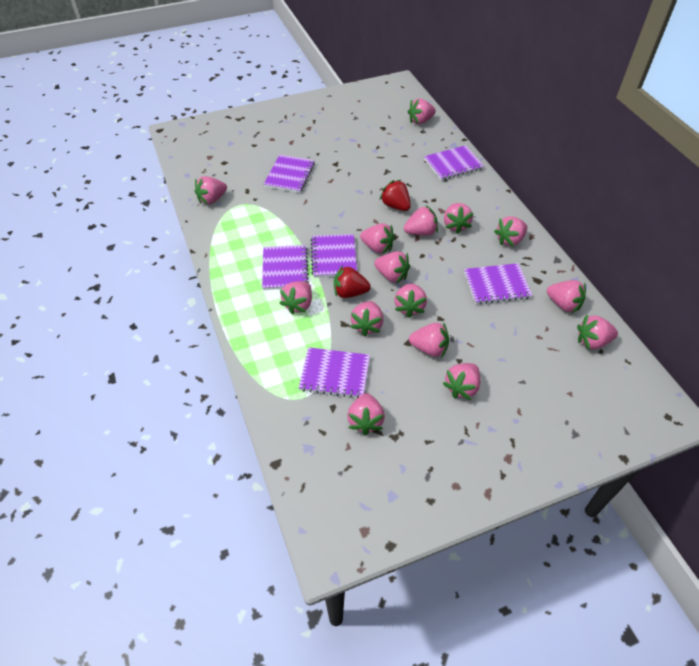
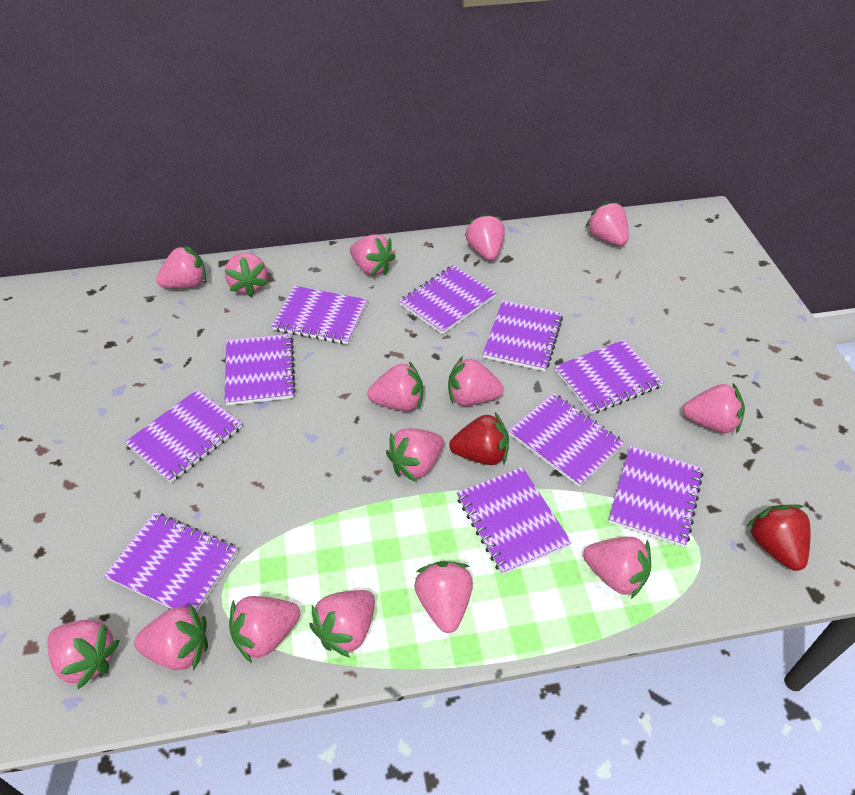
purple notebook: 6 -> 10

